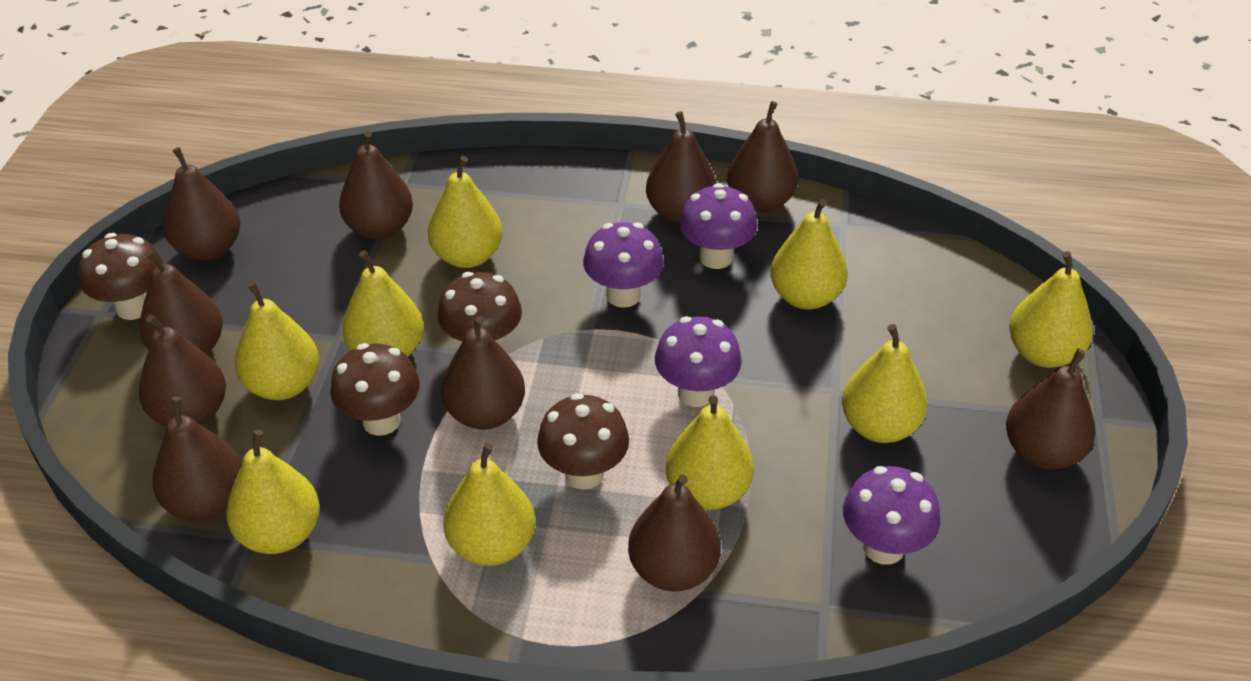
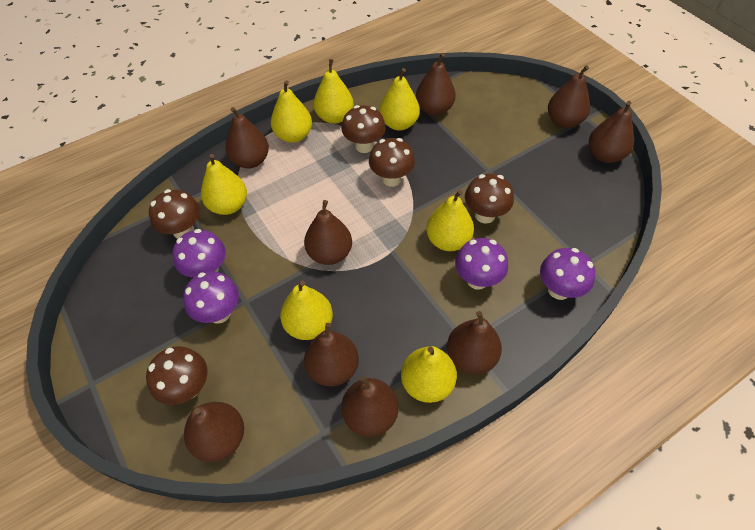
brown mushroom: 4 -> 5
brown pear: 10 -> 9
yellow pear: 9 -> 7

